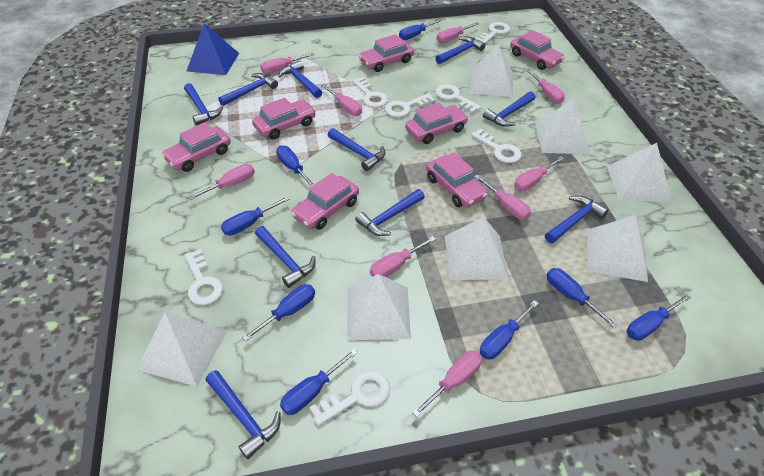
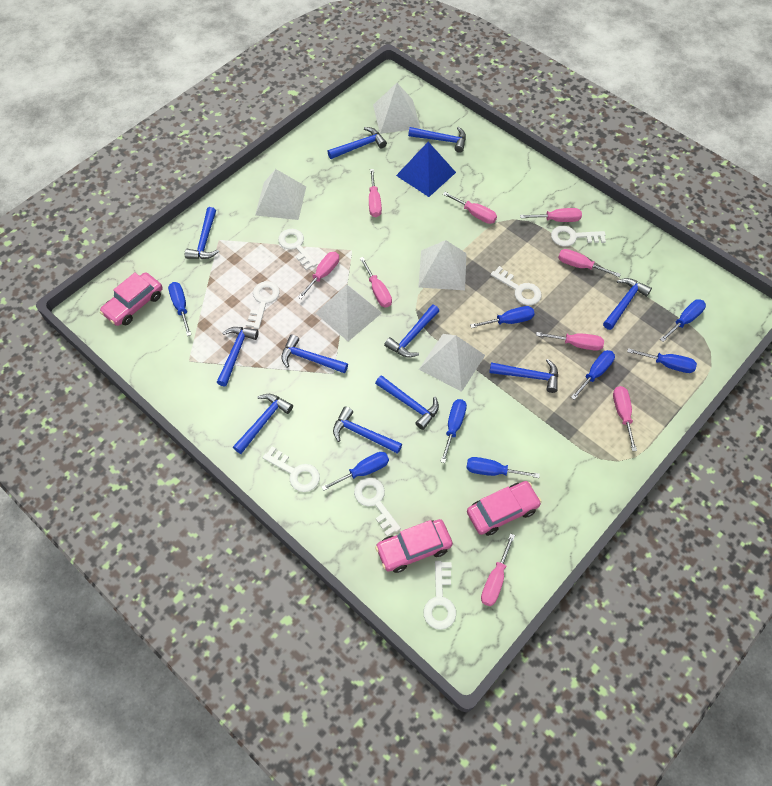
blue hammer: 10 -> 11
pink car: 7 -> 3
white pyramid: 7 -> 5

